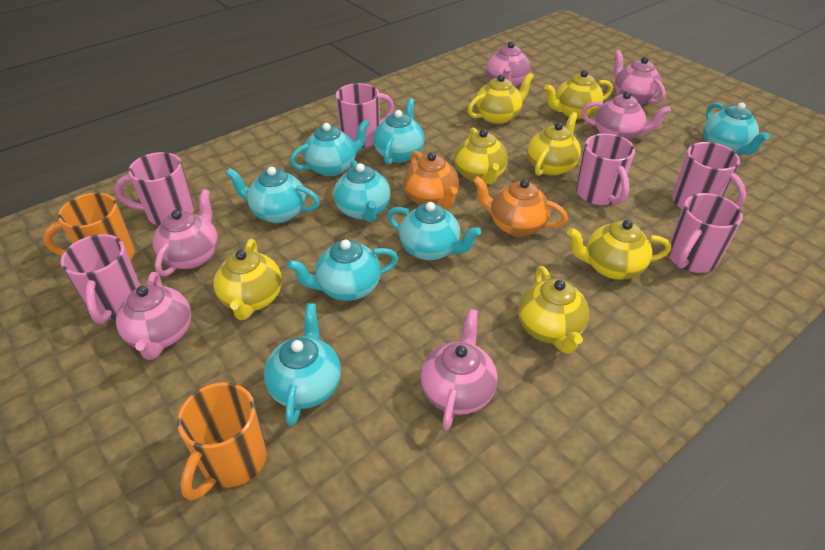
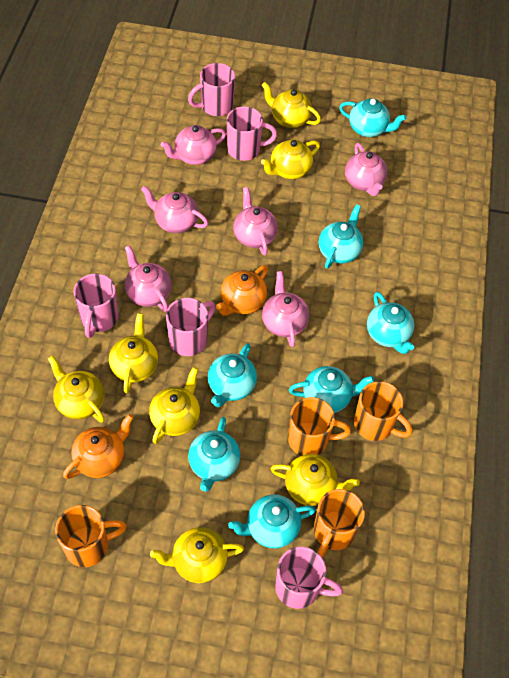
orange mug: 2 -> 4
pink mug: 6 -> 5
turquoise teapot: 8 -> 7

